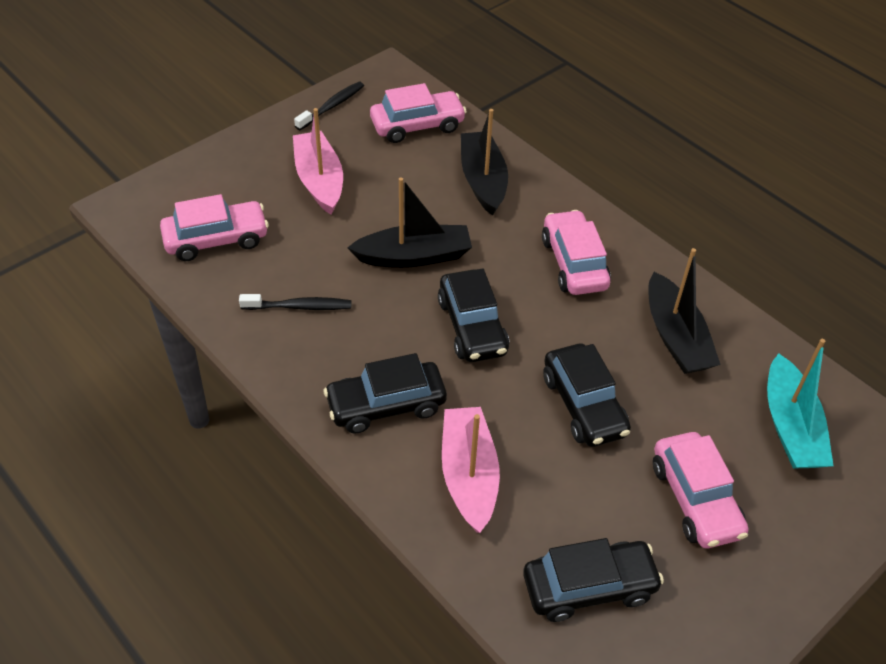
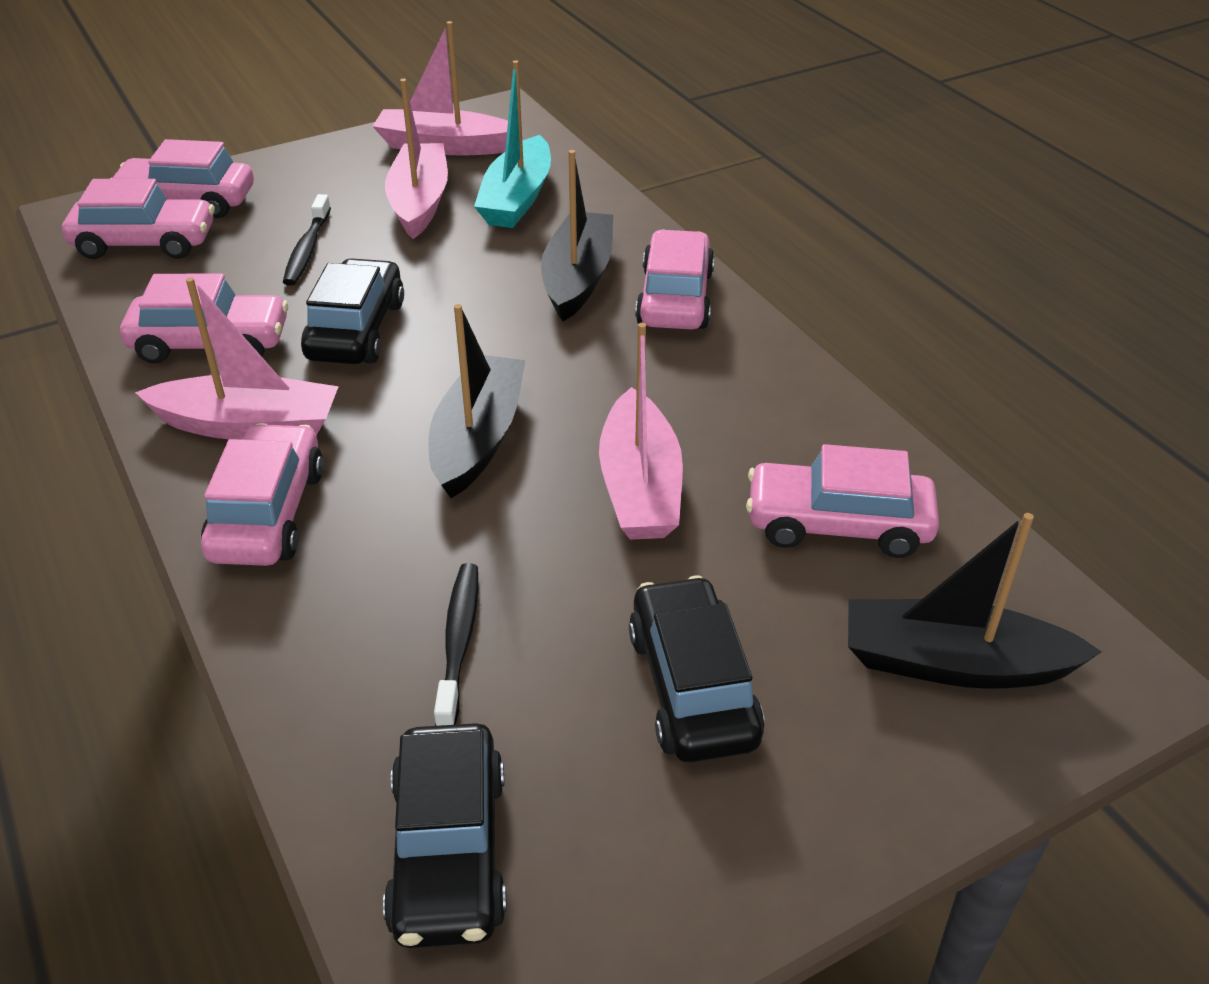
black car: 4 -> 3
pink boat: 2 -> 4
pink car: 4 -> 6

